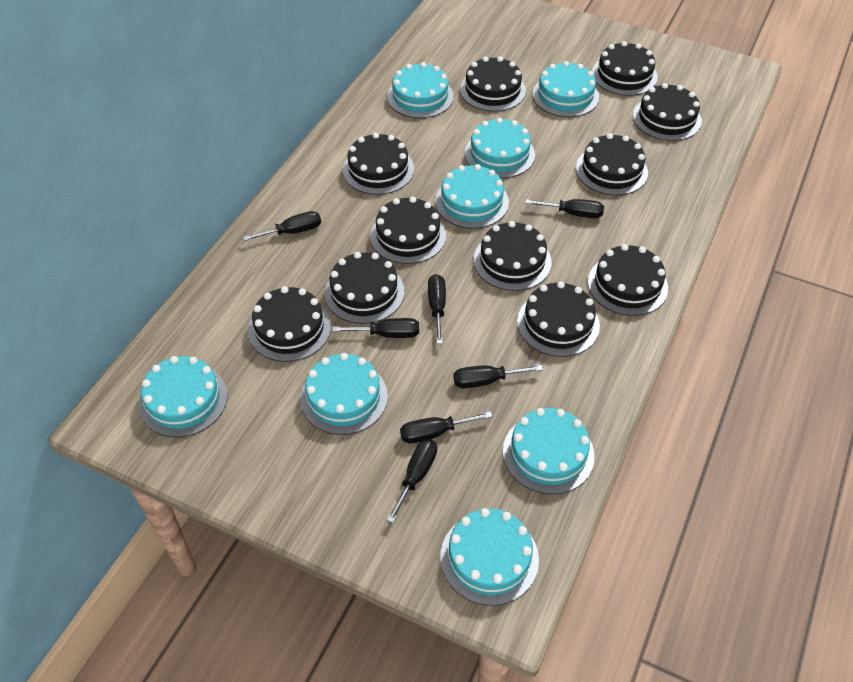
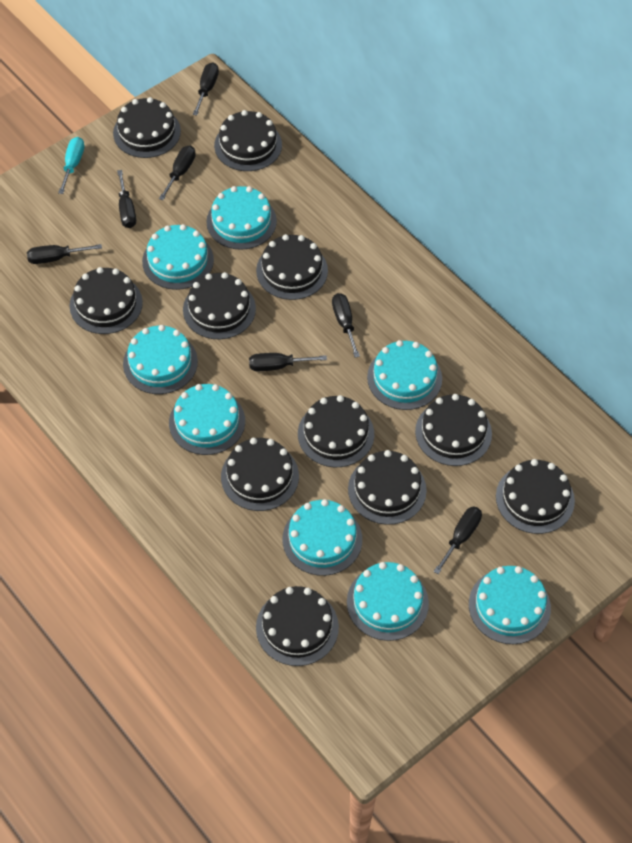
turquoise screwdriver: 0 -> 1

